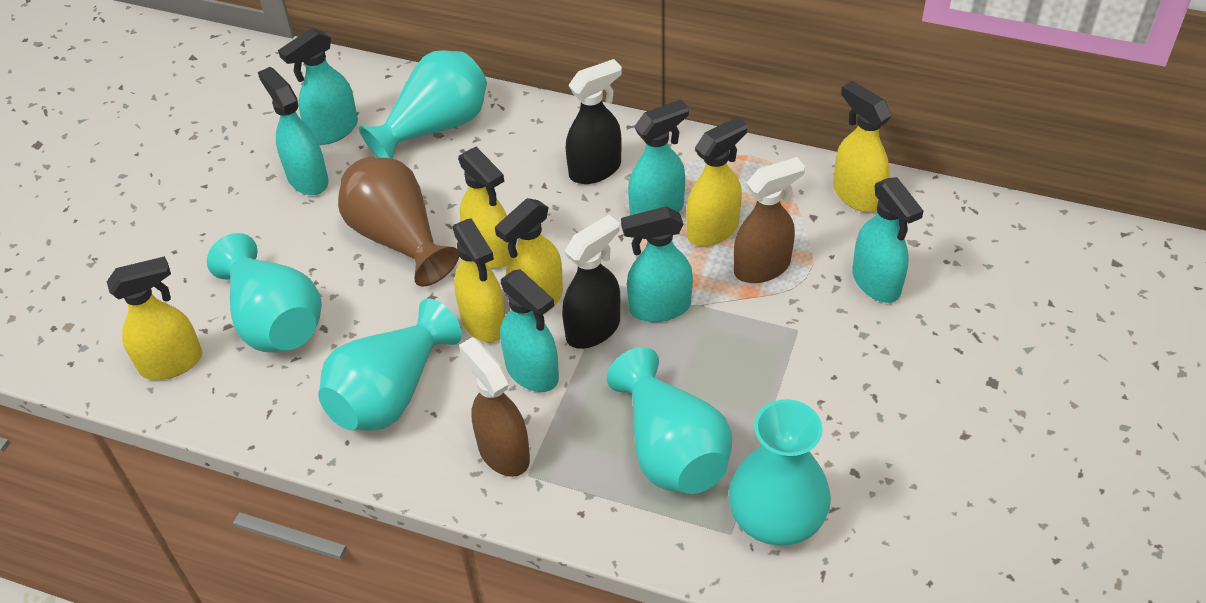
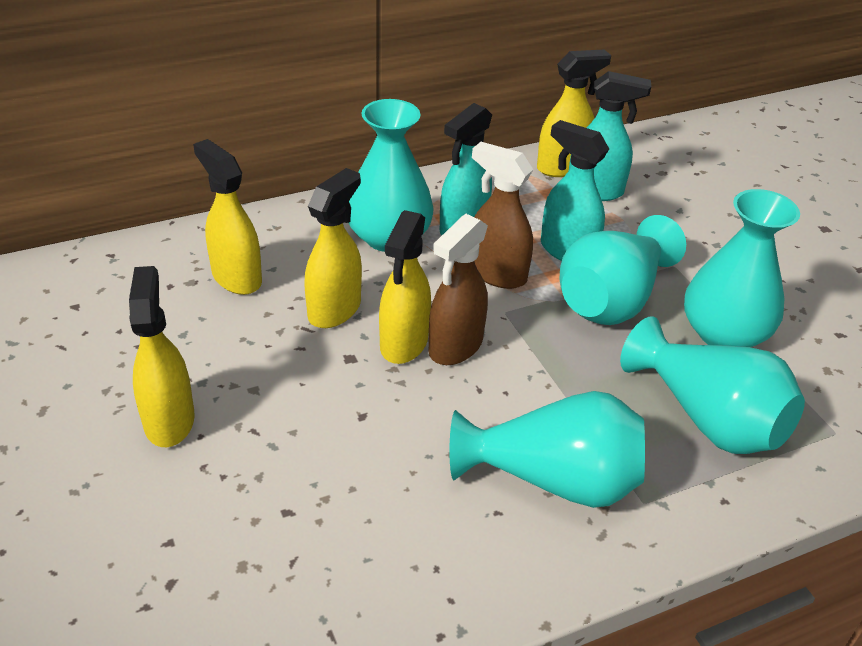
black spray bottle: 2 -> 0
brown vase: 1 -> 0
turquoise spray bottle: 6 -> 3
yellow spray bottle: 6 -> 5

